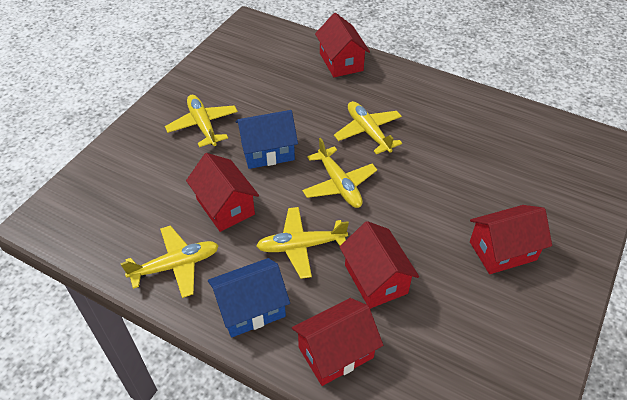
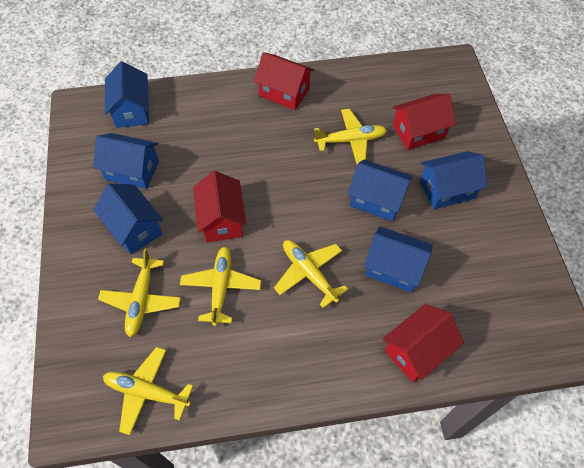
blue house: 2 -> 6
red house: 5 -> 4

